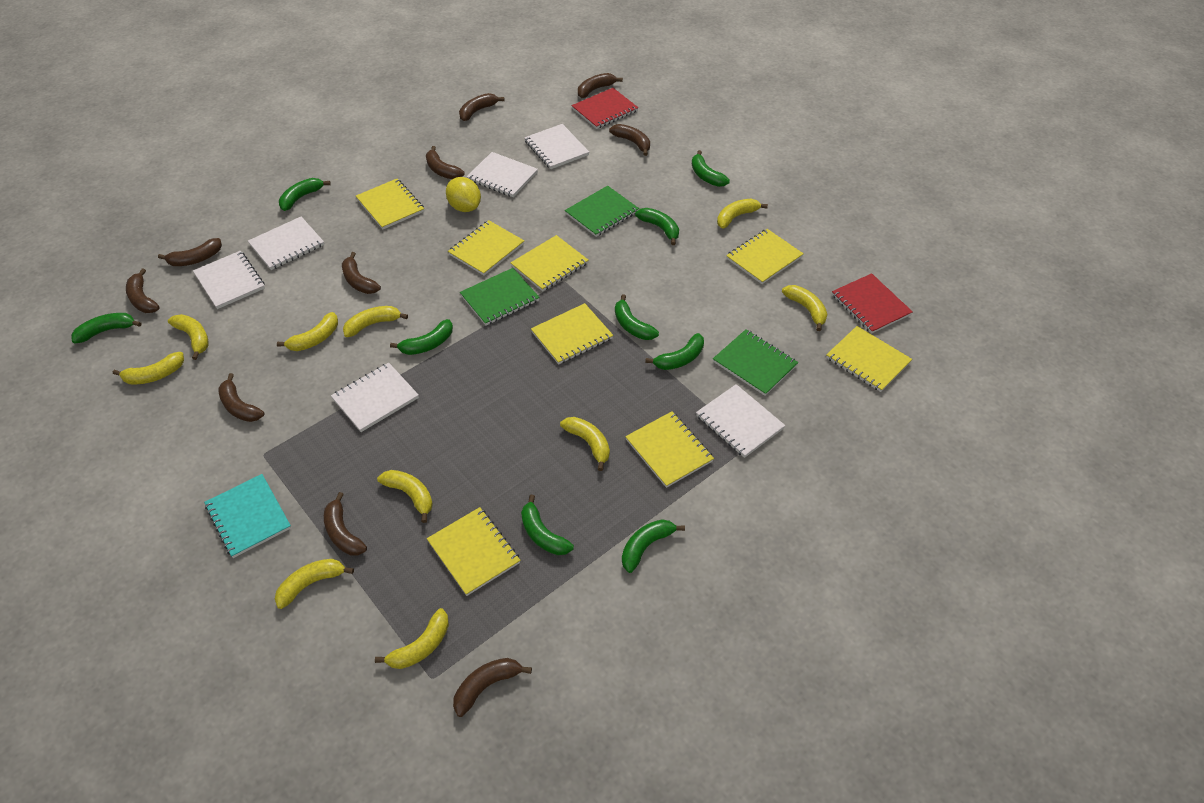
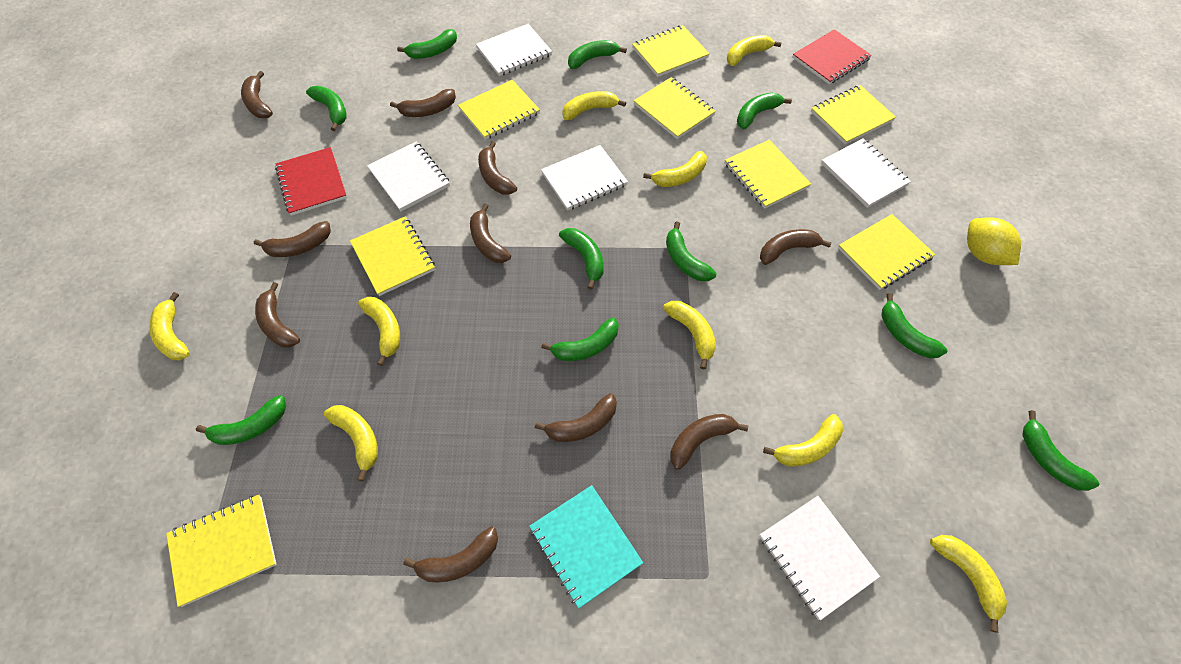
green banana: 9 -> 10
green notebook: 3 -> 0
white notebook: 6 -> 5
yellow banana: 10 -> 9

